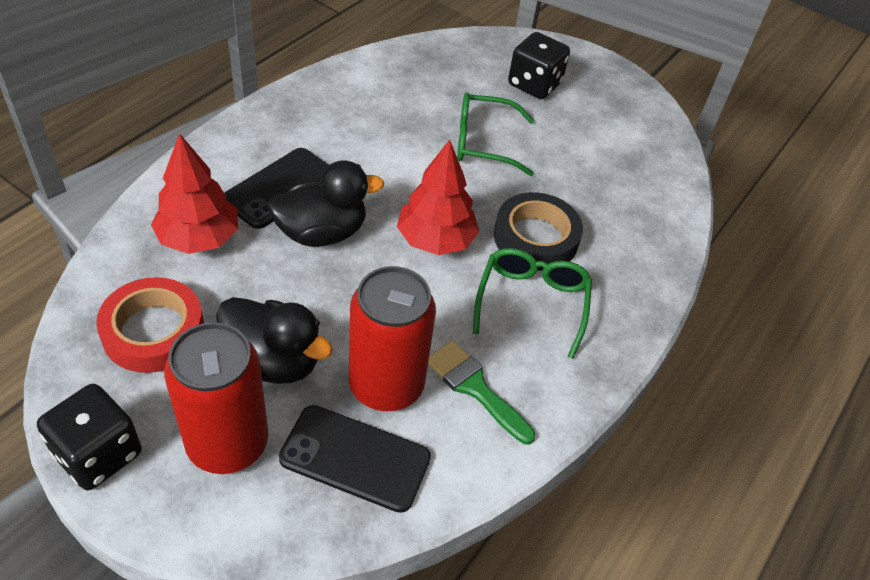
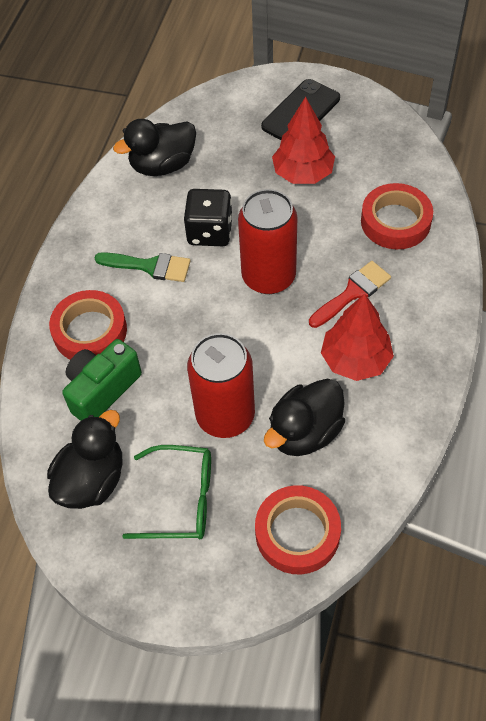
black dice: 2 -> 1
black duck: 2 -> 3
black phone: 2 -> 1
black tape: 1 -> 0
green camera: 0 -> 1
green glasses: 2 -> 1
red brush: 0 -> 1
red tape: 1 -> 3

